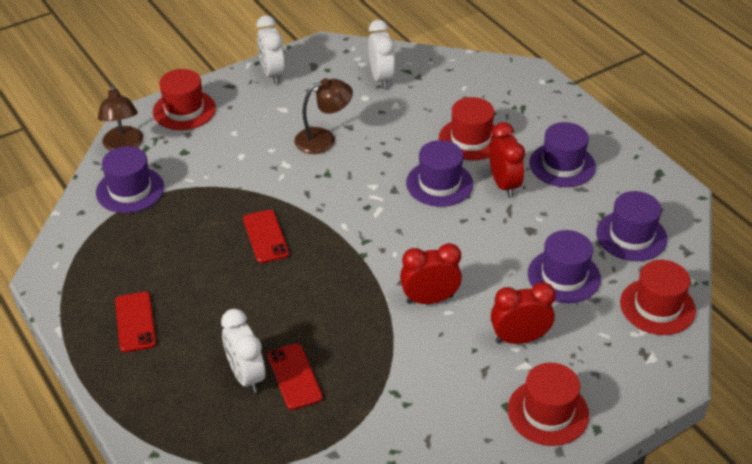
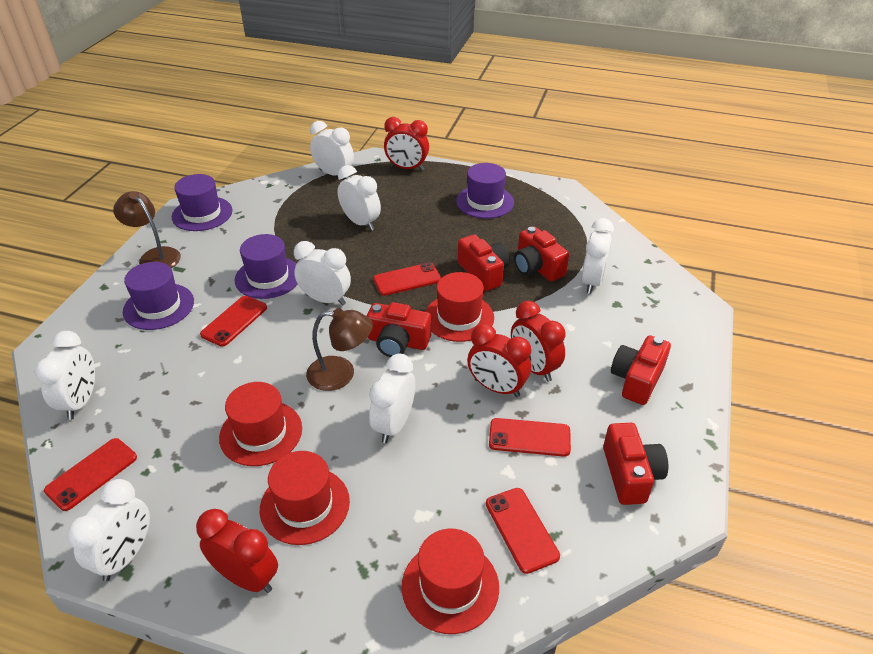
purple hat: 5 -> 4
red camera: 0 -> 5
red clock: 3 -> 4
red phone: 3 -> 5
white clock: 3 -> 7

